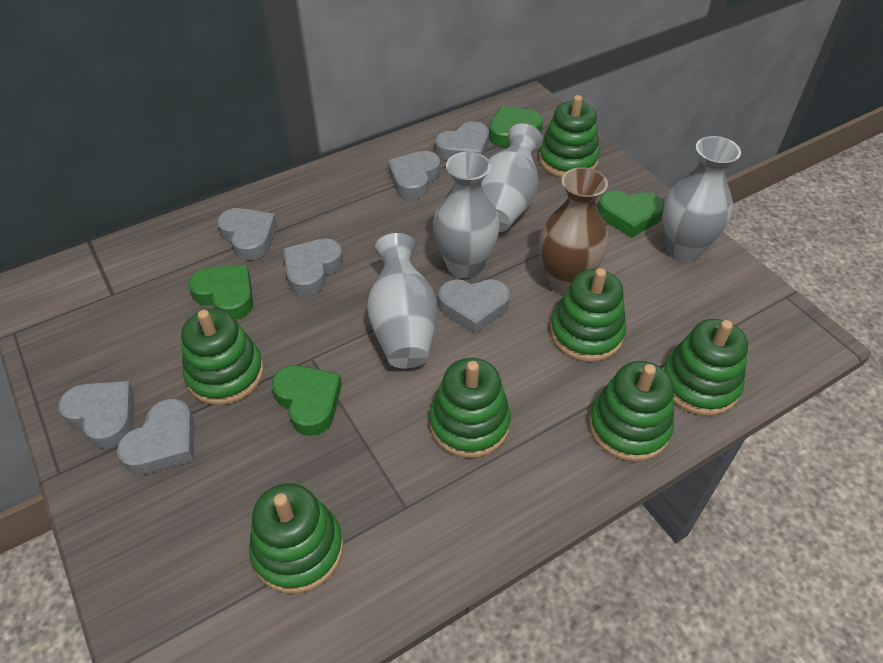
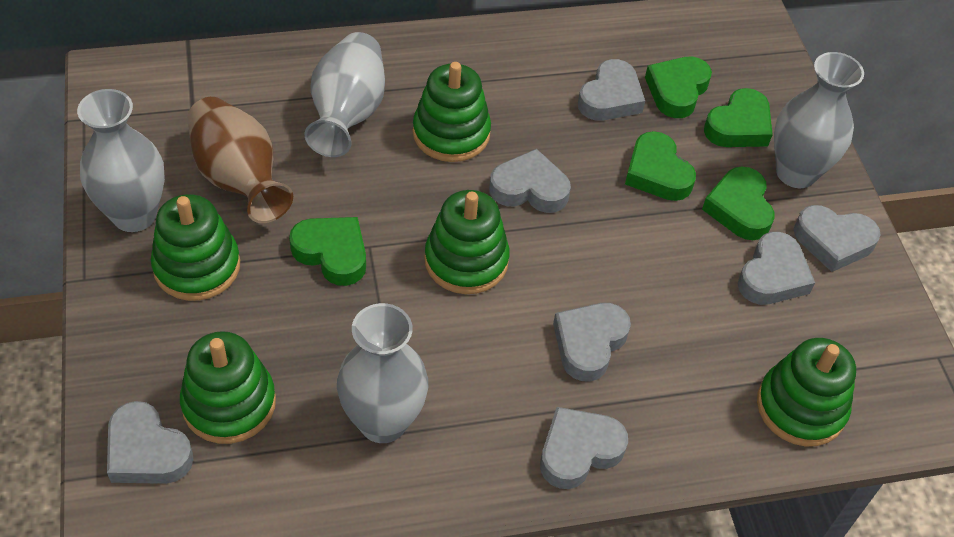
green heart: 4 -> 5
green stacking toy: 7 -> 5

